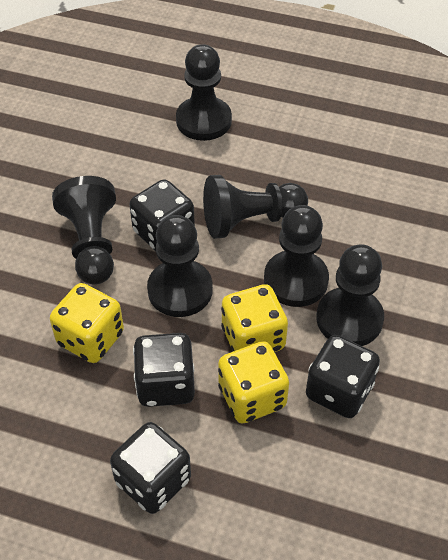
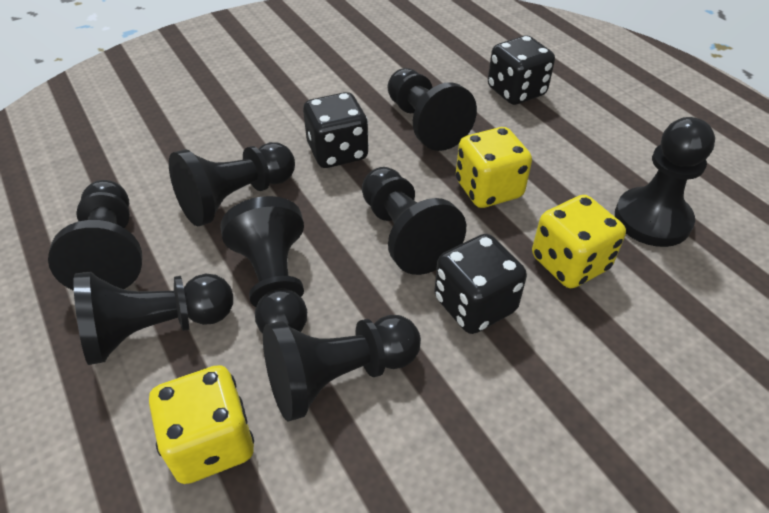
black dice: 4 -> 3
black pawn: 6 -> 8

